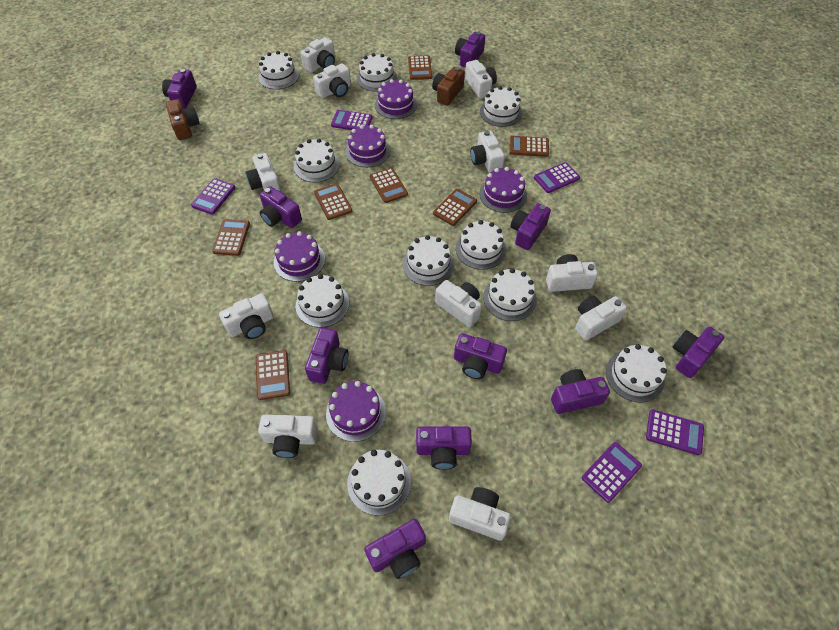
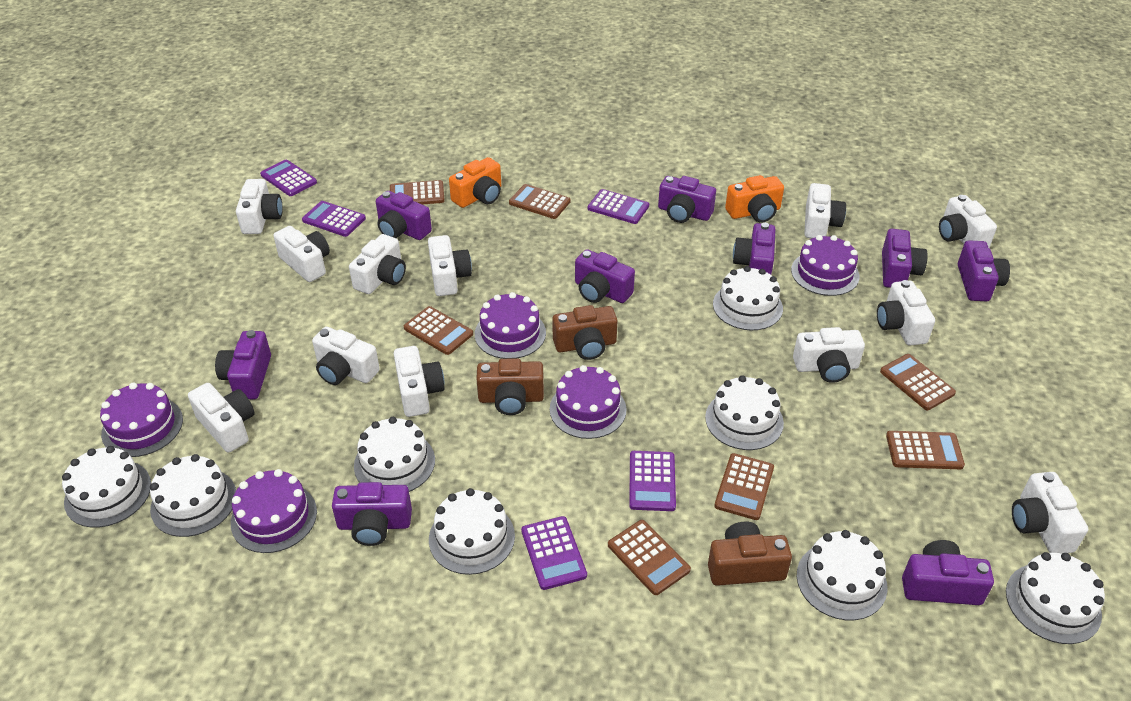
brown camera: 2 -> 3
orange camera: 0 -> 2
purple camera: 10 -> 9
white cake: 10 -> 8
white camera: 11 -> 12

